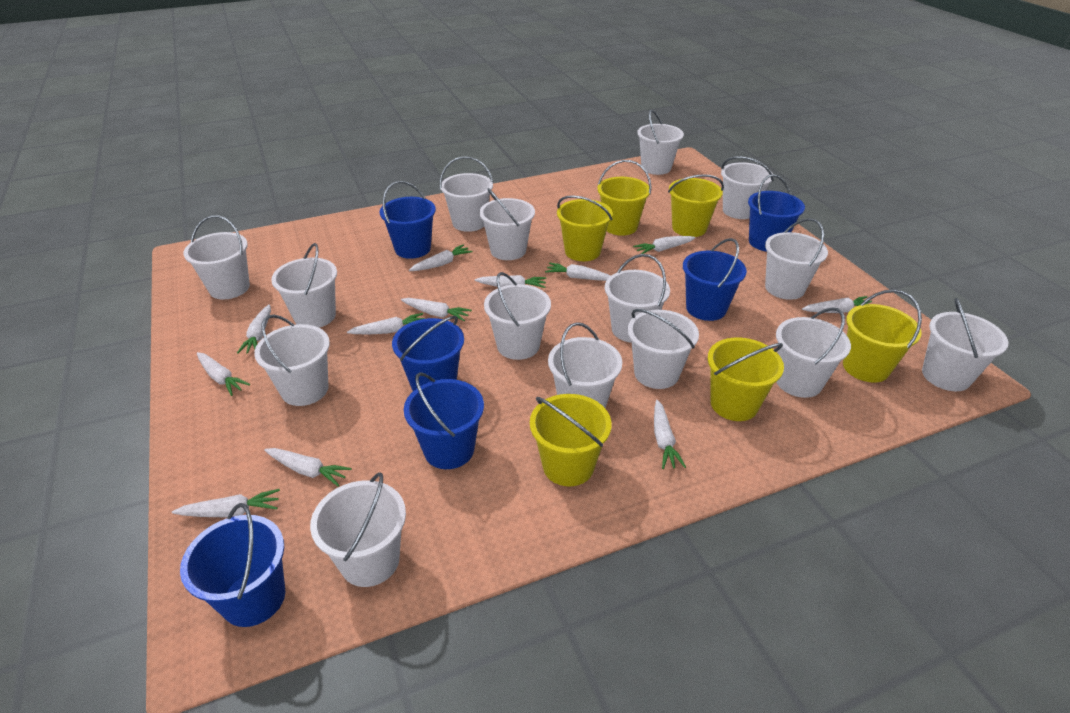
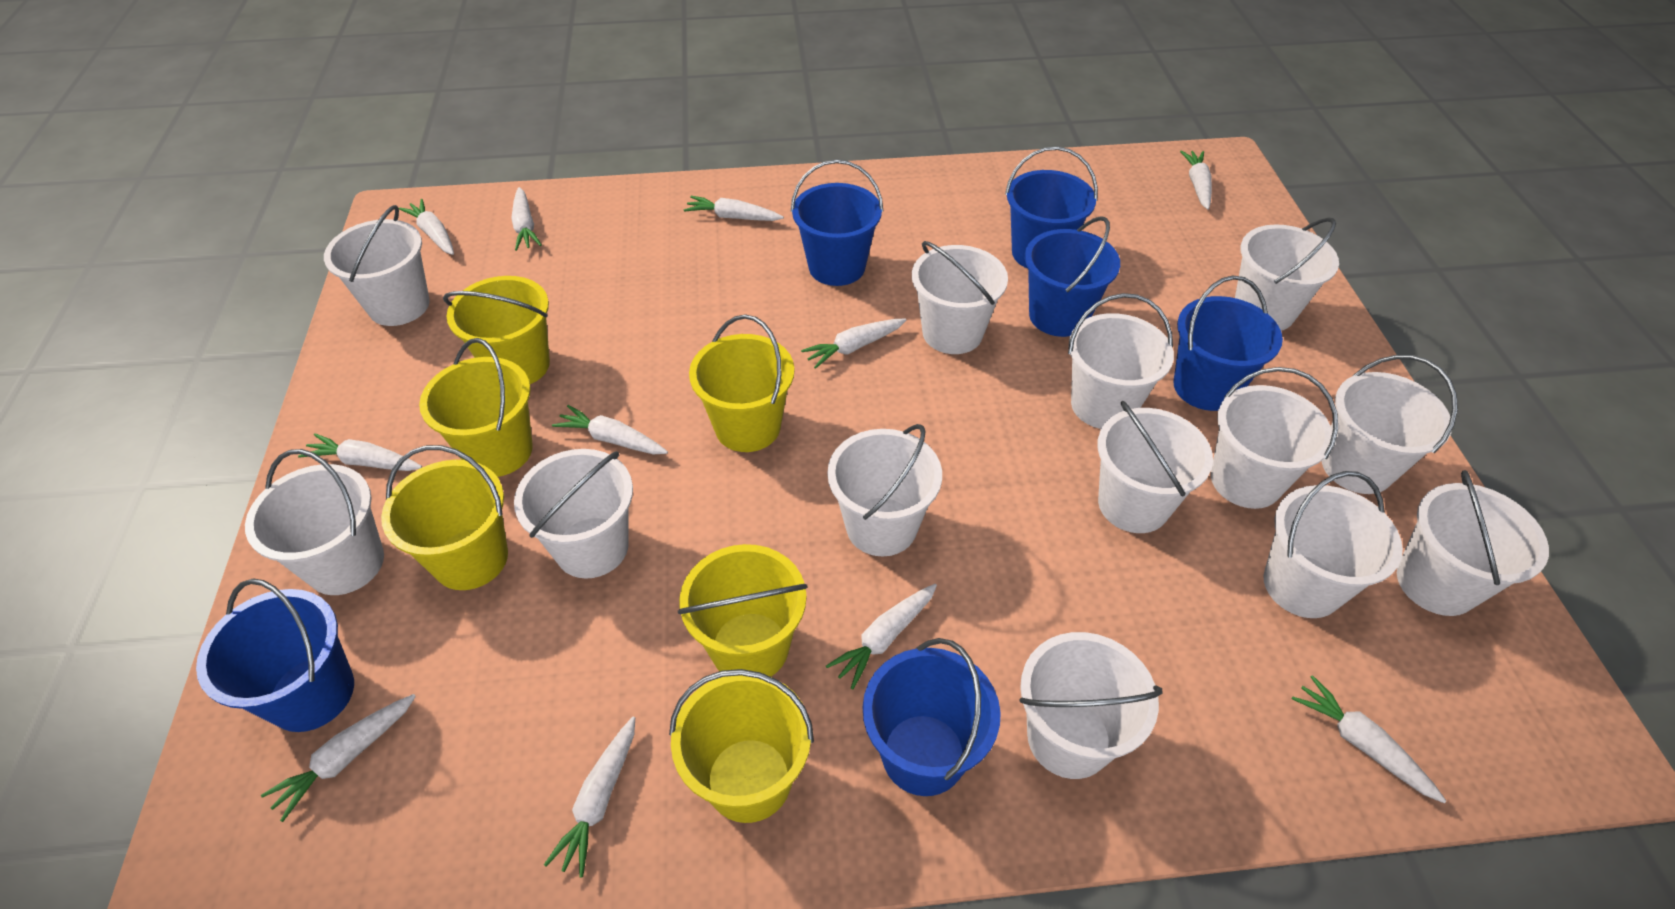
white bucket: 15 -> 13
white carrot: 12 -> 11

